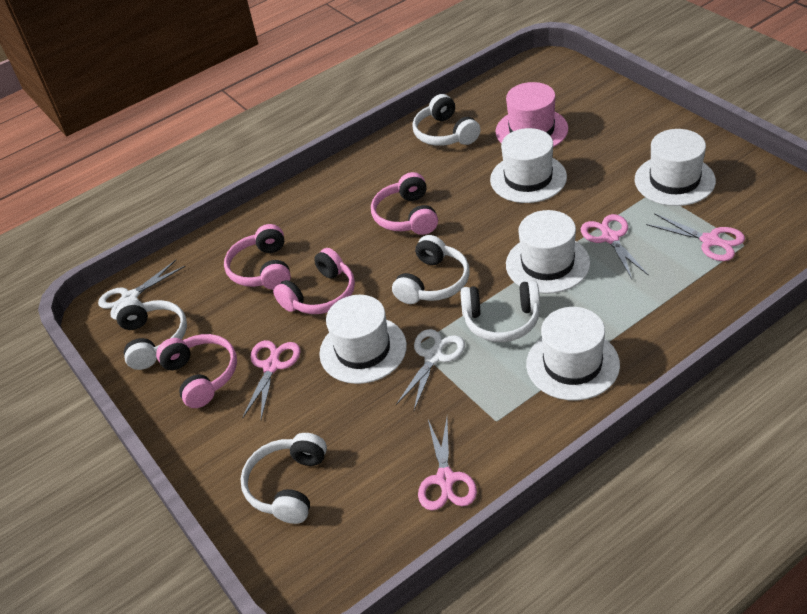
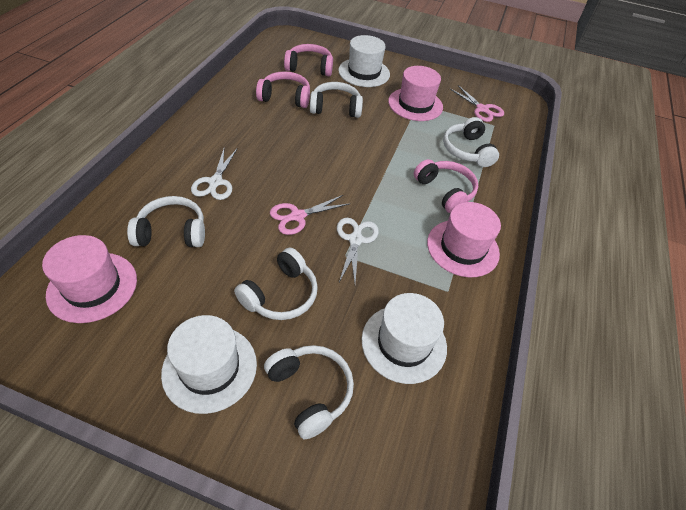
pink hat: 1 -> 3
pink headphones: 4 -> 3
pink scissors: 4 -> 2
white hat: 5 -> 3

